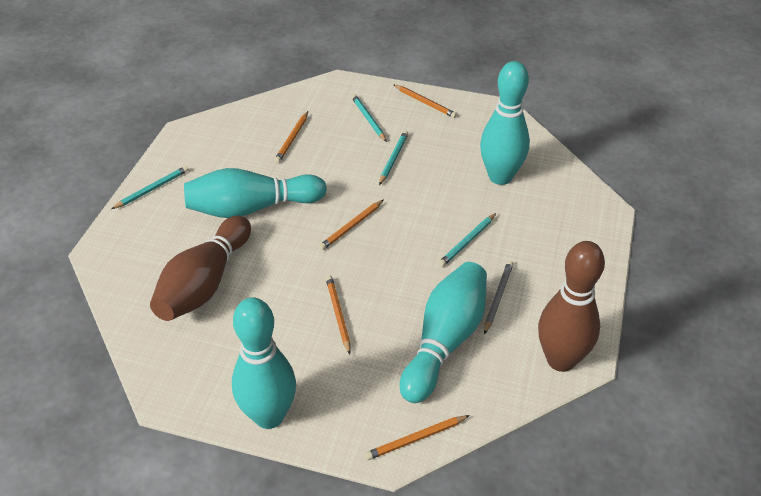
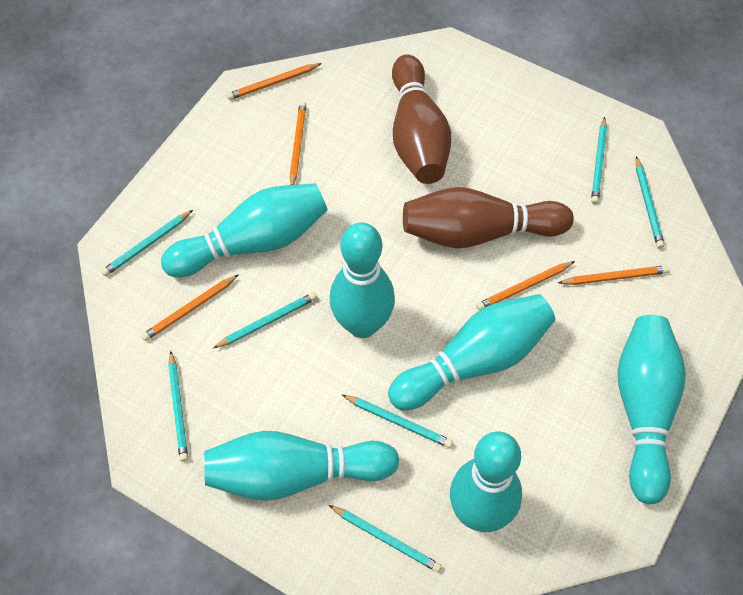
grey pencil: 1 -> 0
turquoise bowling pin: 4 -> 6
turquoise pencil: 4 -> 7

